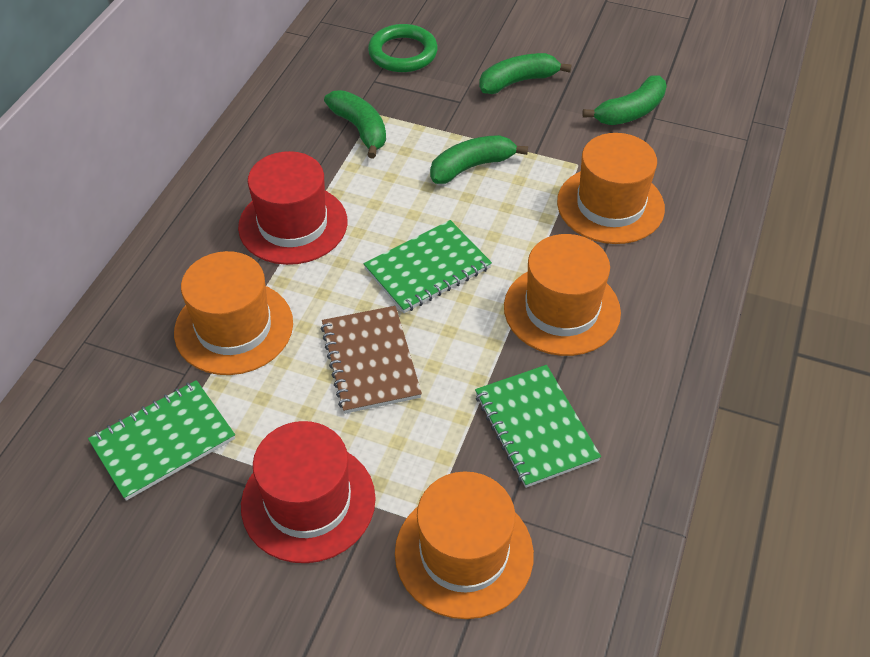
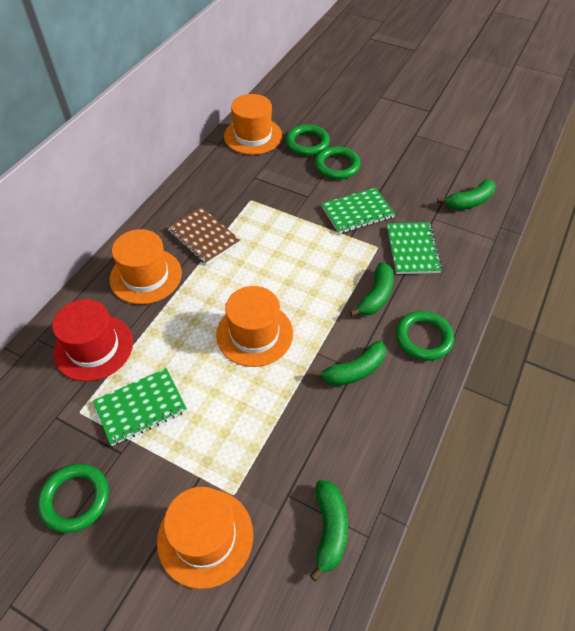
green ring: 1 -> 4
red hat: 2 -> 1

